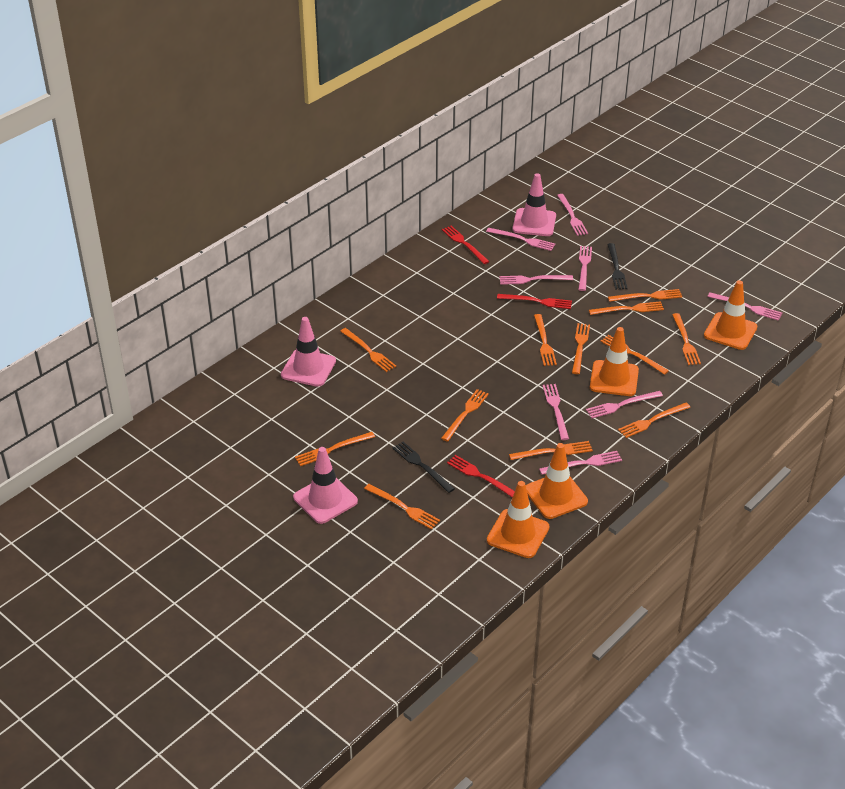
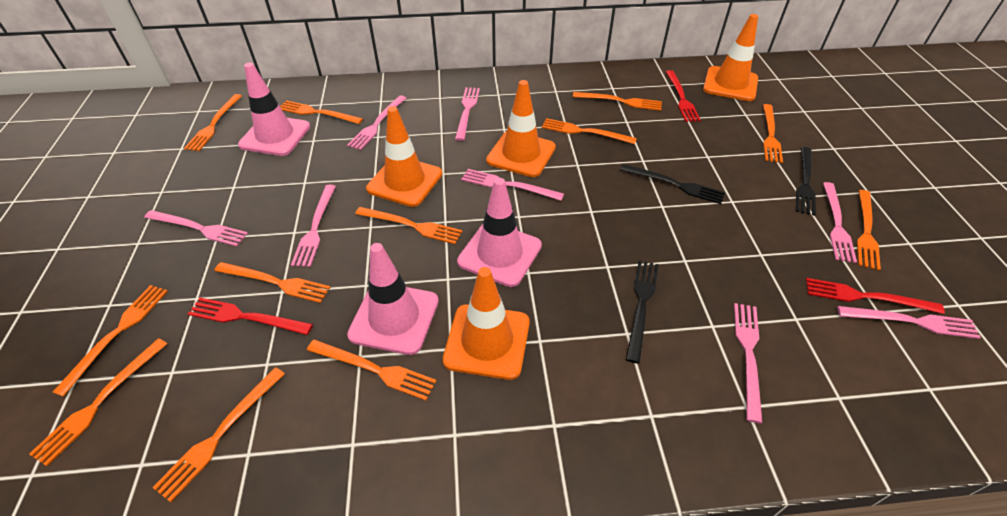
black fork: 2 -> 3

